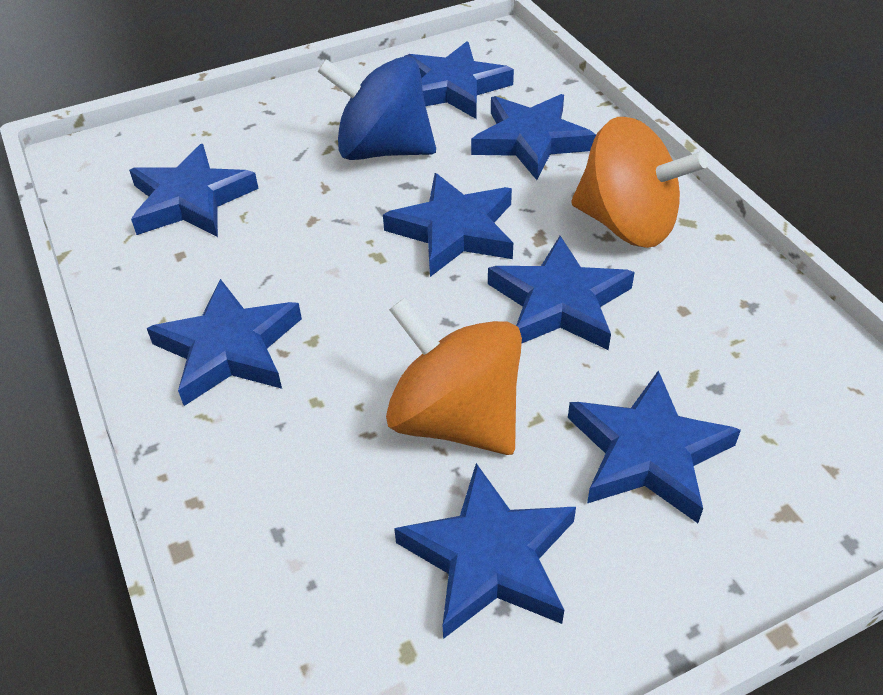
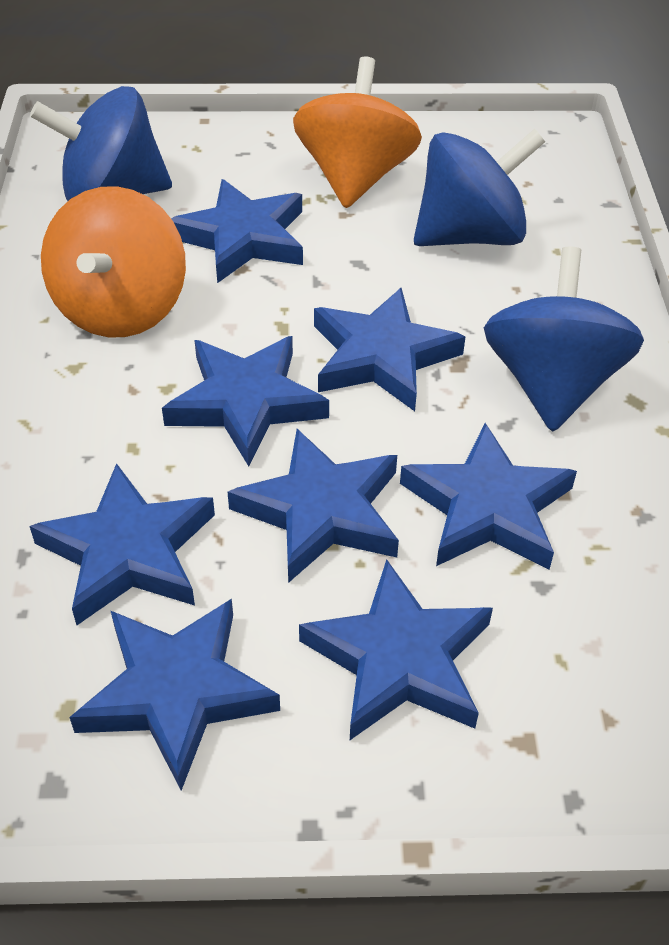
blue spinning top: 1 -> 3

